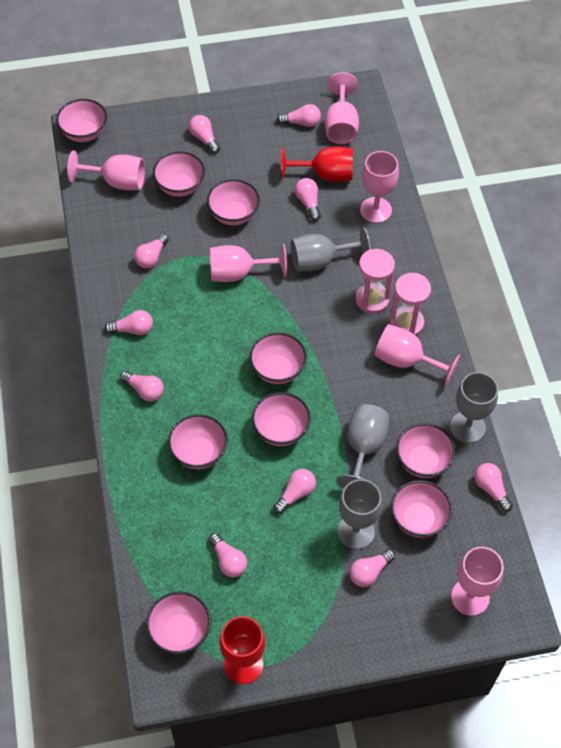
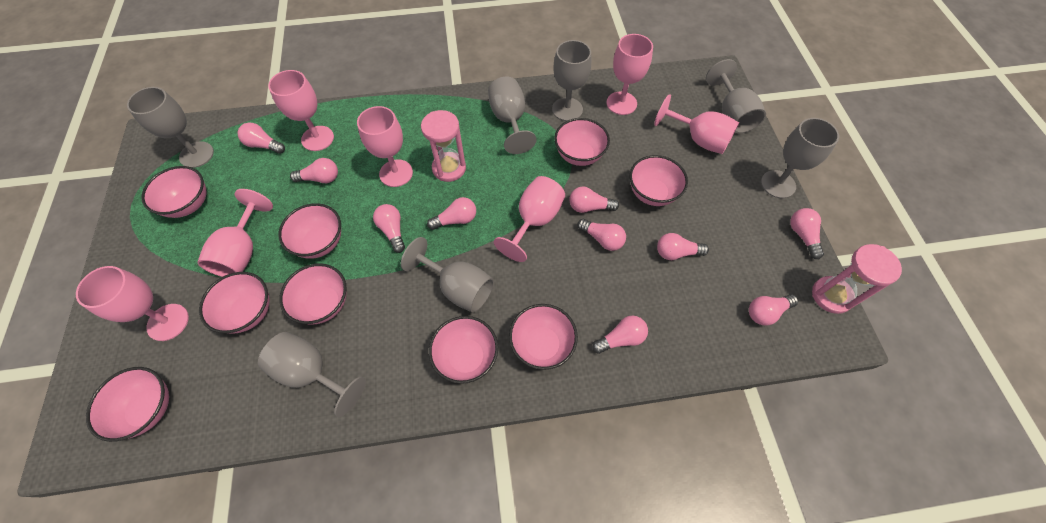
grey goblet: 4 -> 7
pink goblet: 6 -> 7
red goblet: 2 -> 0

